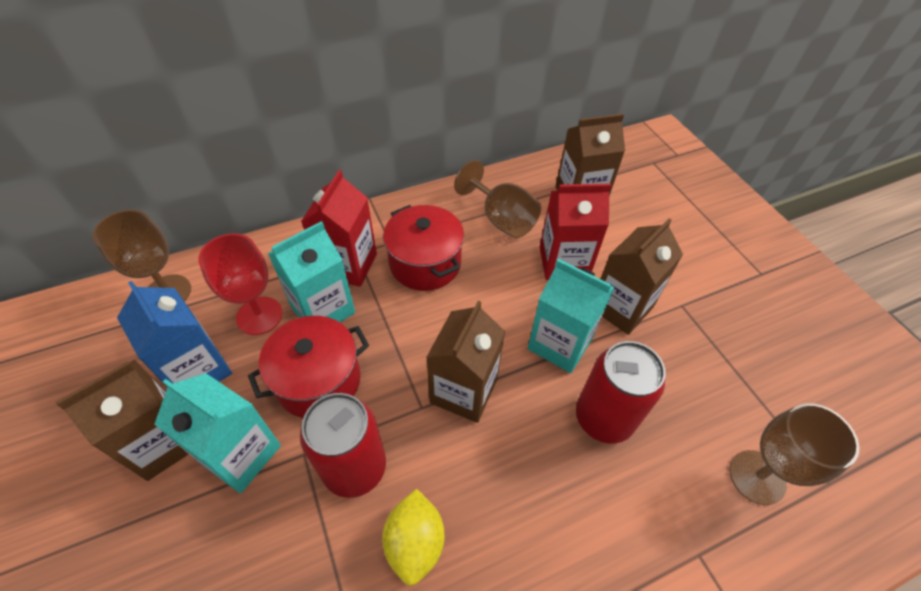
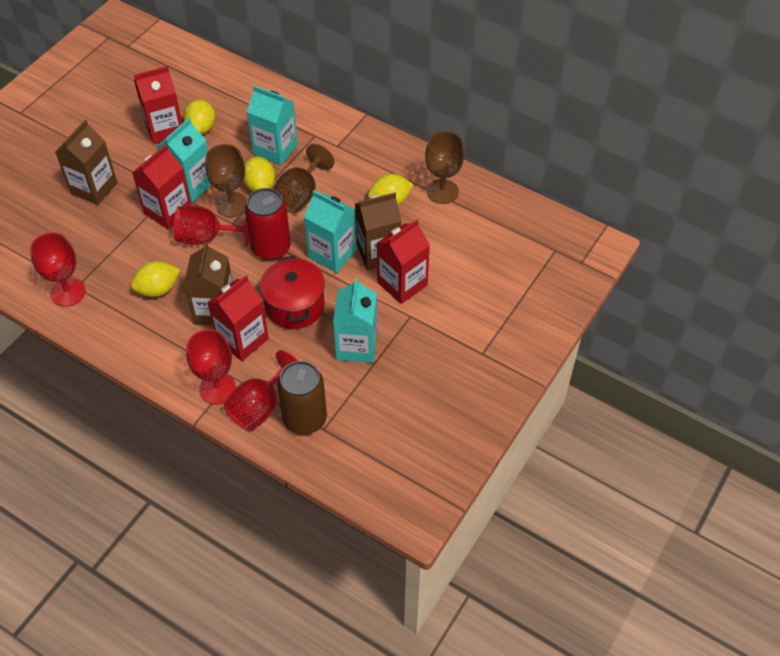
blue carton: 1 -> 0
brown can: 0 -> 1
brown carton: 4 -> 3
red can: 2 -> 1
red carton: 2 -> 4
red goblet: 1 -> 4
red pot: 2 -> 1
turquoise carton: 3 -> 4
yellow lemon: 1 -> 4

